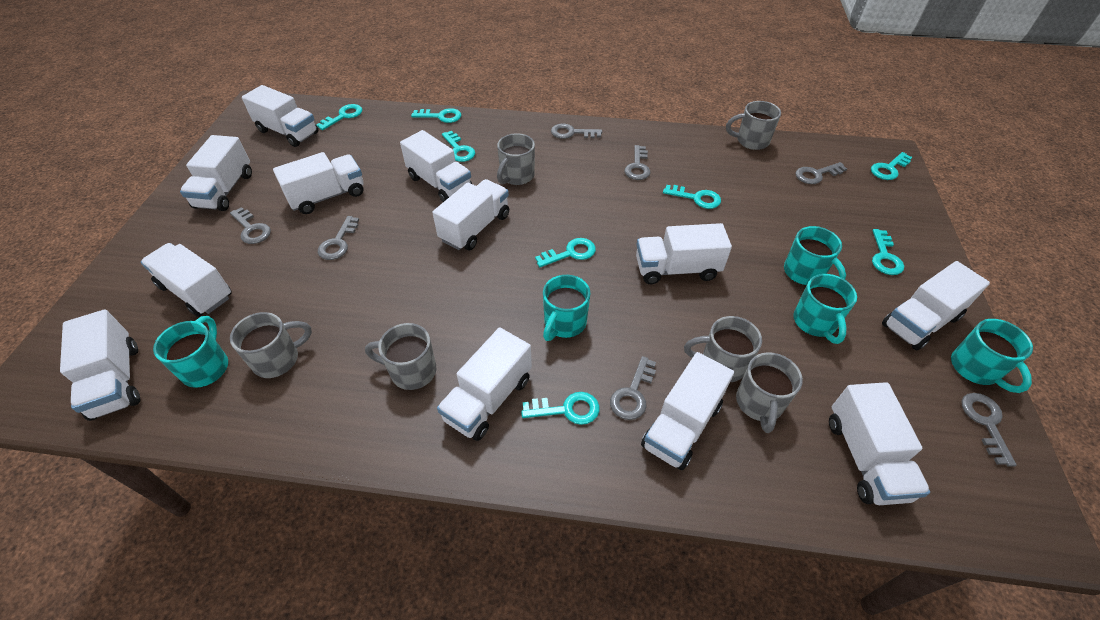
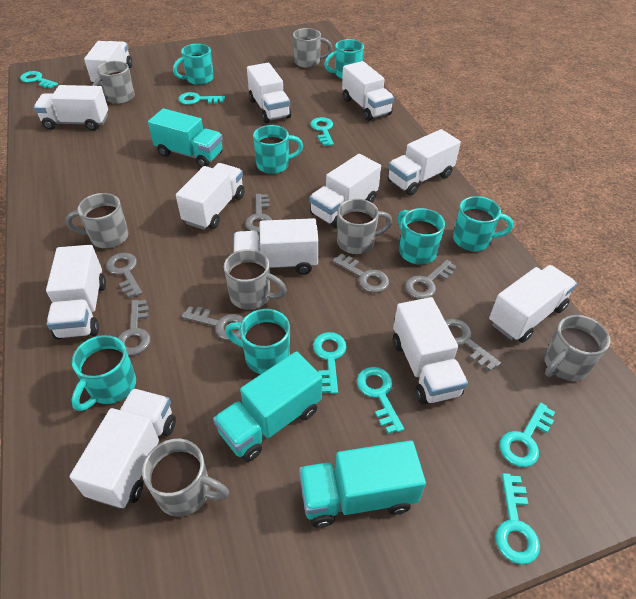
grey mug: 6 -> 7
turquoise key: 8 -> 7
turquoise mug: 5 -> 7
turquoise truck: 0 -> 3

